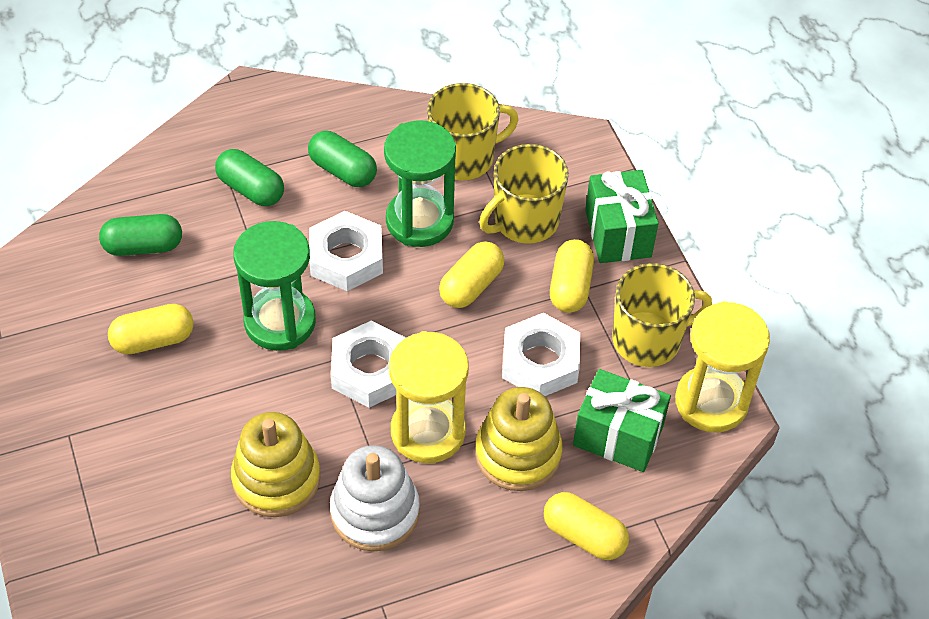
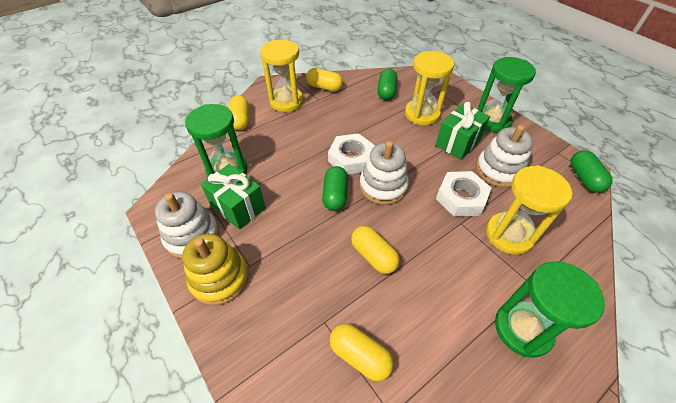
green hourglass: 2 -> 3
white nut: 3 -> 2
white stacking toy: 1 -> 3
yellow hourglass: 2 -> 3
yellow mug: 3 -> 0
yellow stacking toy: 2 -> 1

